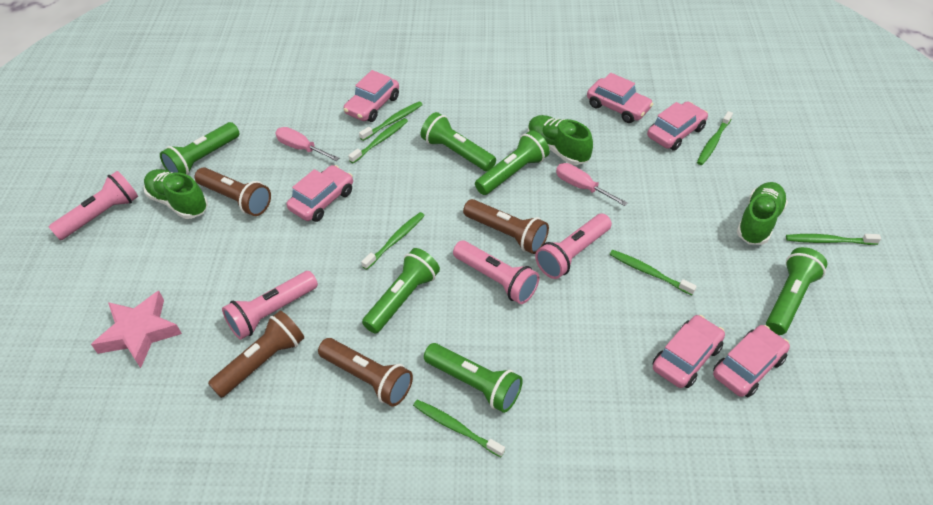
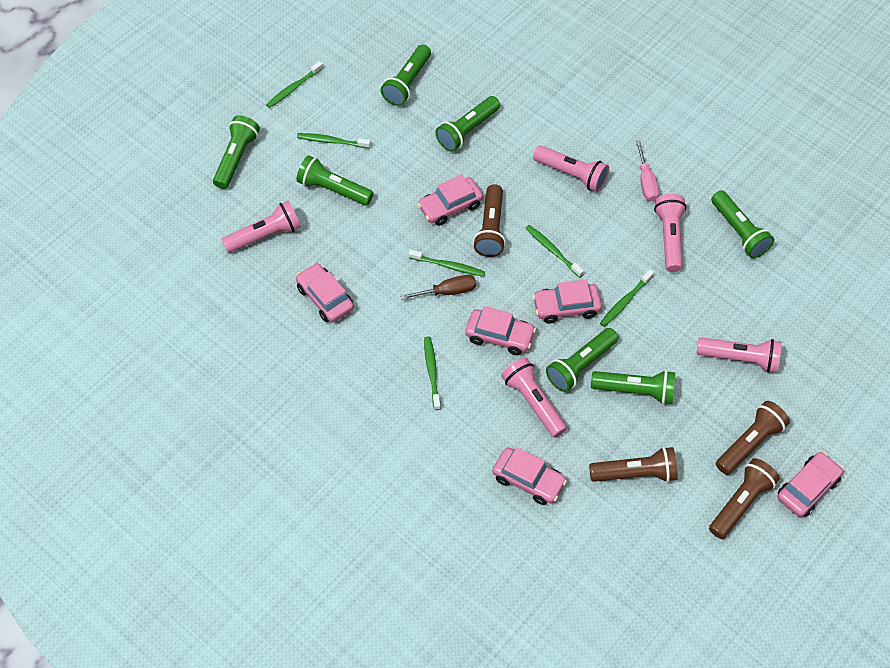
brown screwdriver: 0 -> 1
green flashlight: 6 -> 7
green shoe: 3 -> 0
green toothbrush: 7 -> 6
pink flashlight: 4 -> 5
pink screwdriver: 2 -> 1
pink star: 1 -> 0

